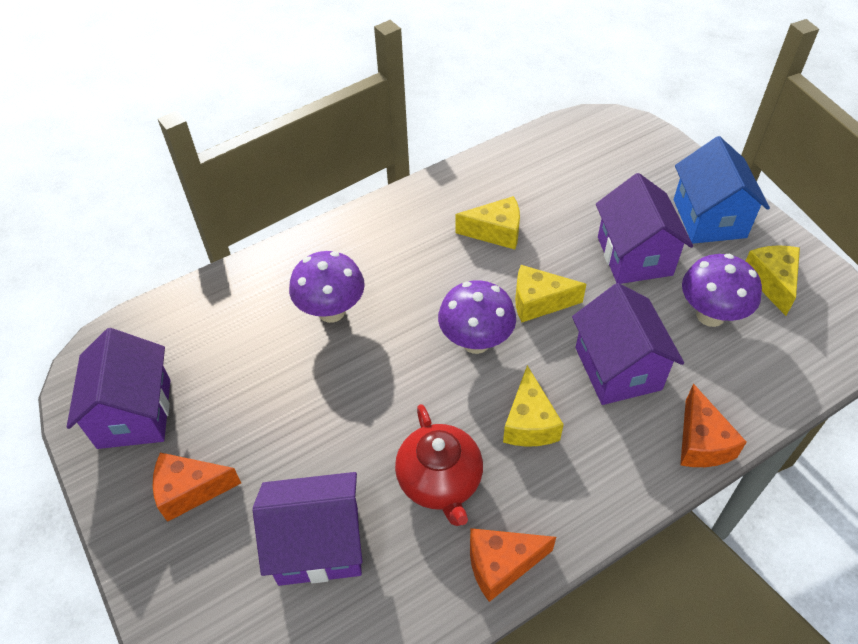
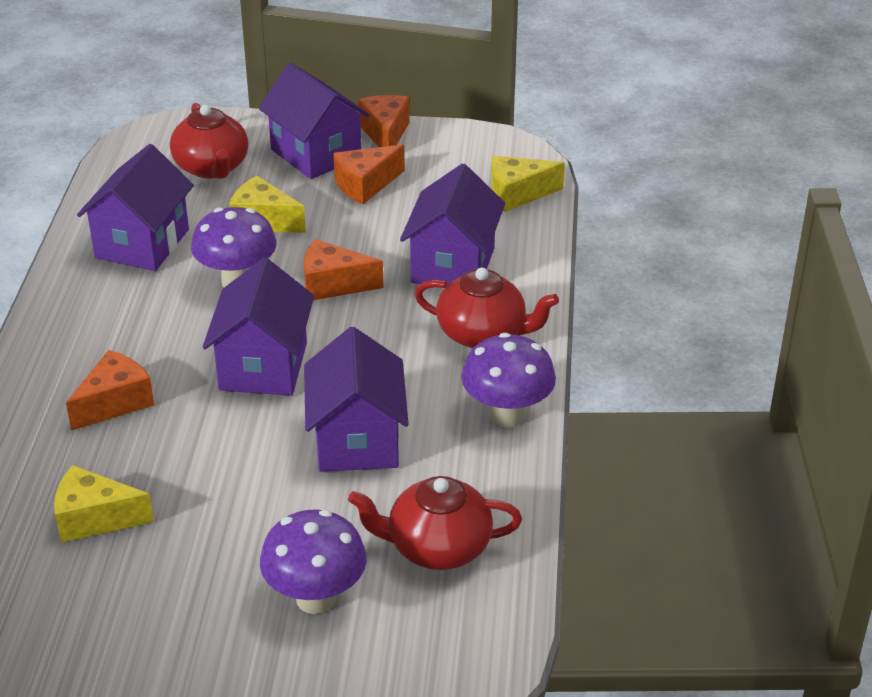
blue house: 1 -> 0
orange cheese: 3 -> 4
purple house: 4 -> 5
red teapot: 1 -> 3
yellow cheese: 4 -> 3

